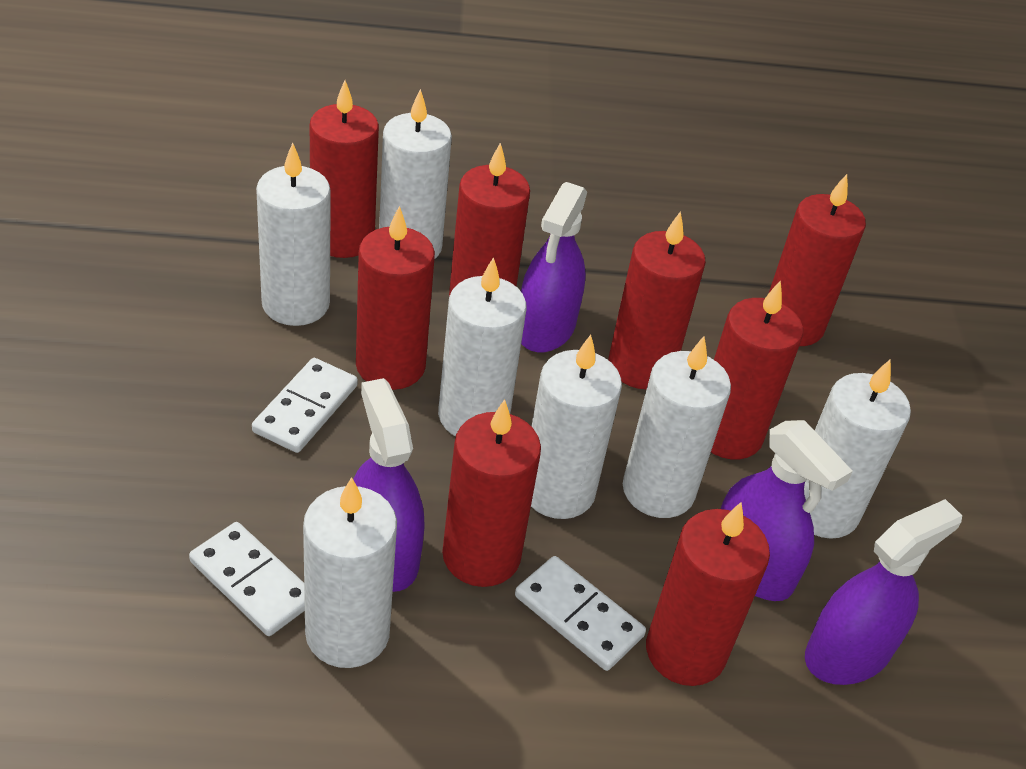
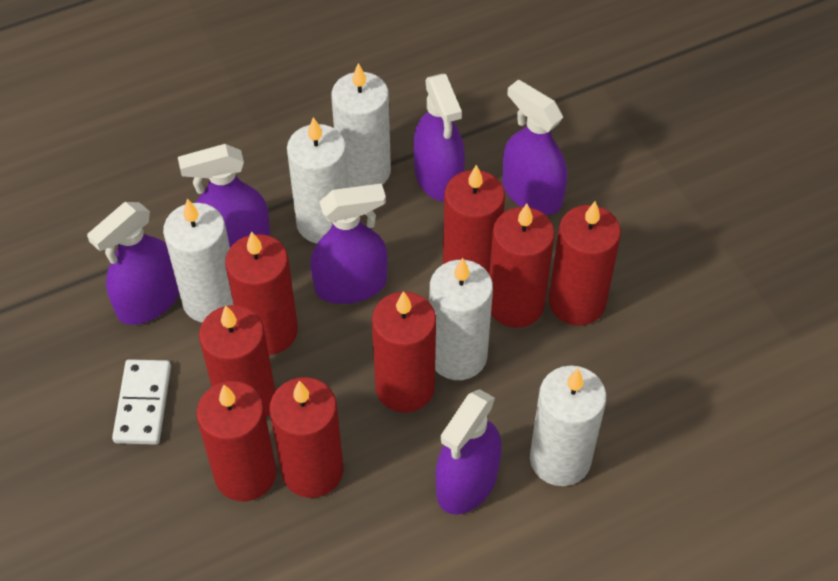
purple spray bottle: 4 -> 6
white candle: 7 -> 5
white domino: 3 -> 1

